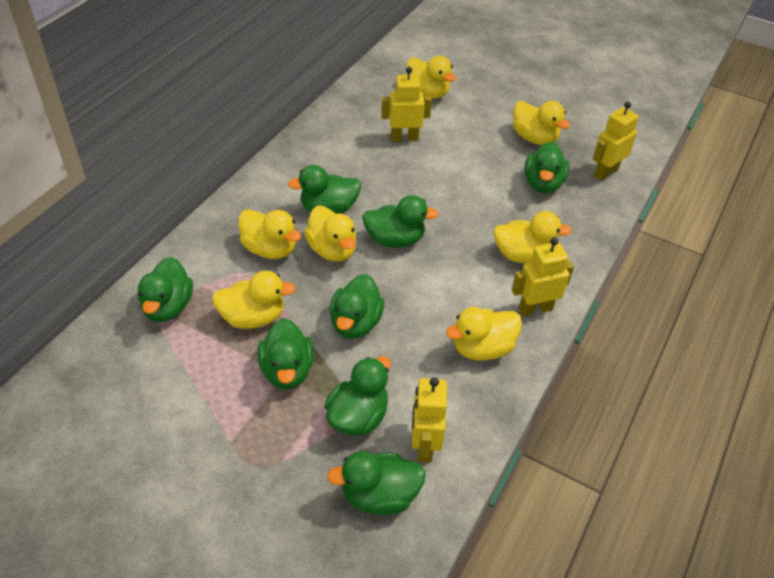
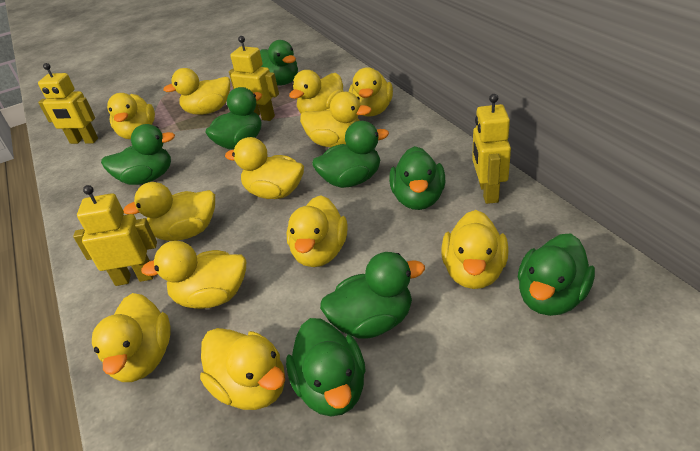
yellow duck: 7 -> 12

